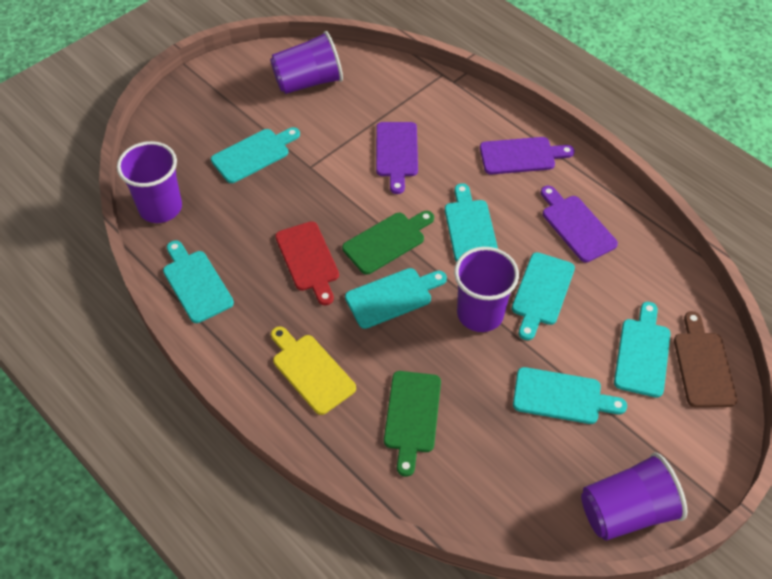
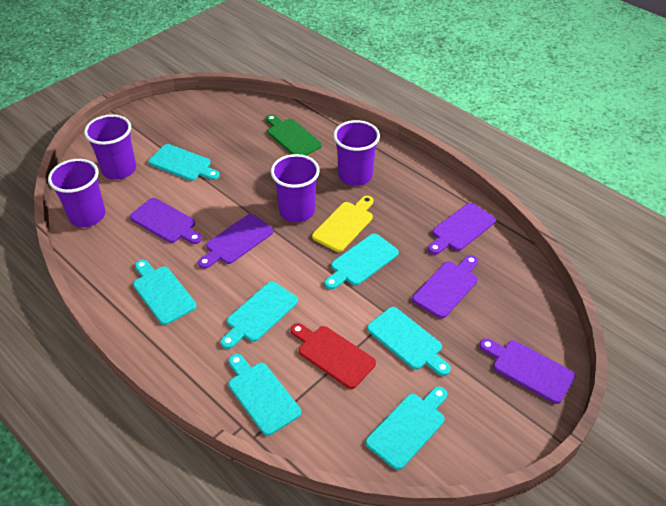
brown cutting board: 1 -> 0
green cutting board: 2 -> 1
purple cutting board: 3 -> 5

